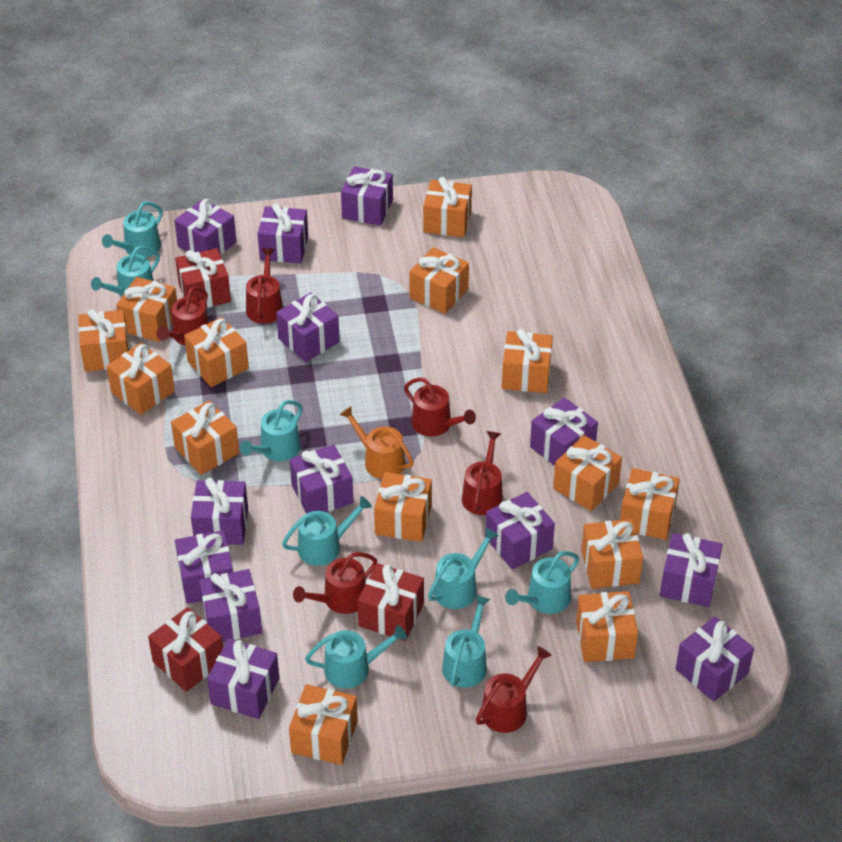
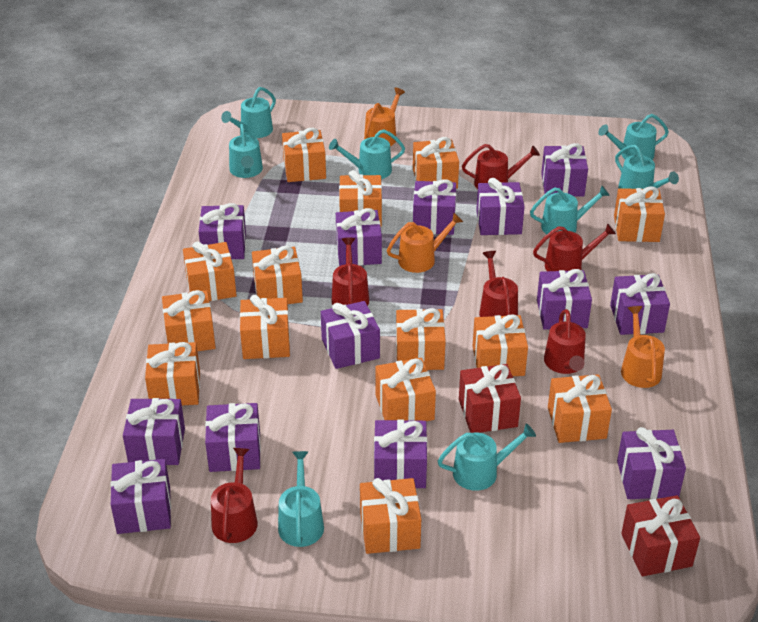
orange watering can: 1 -> 3
red gift: 3 -> 2

